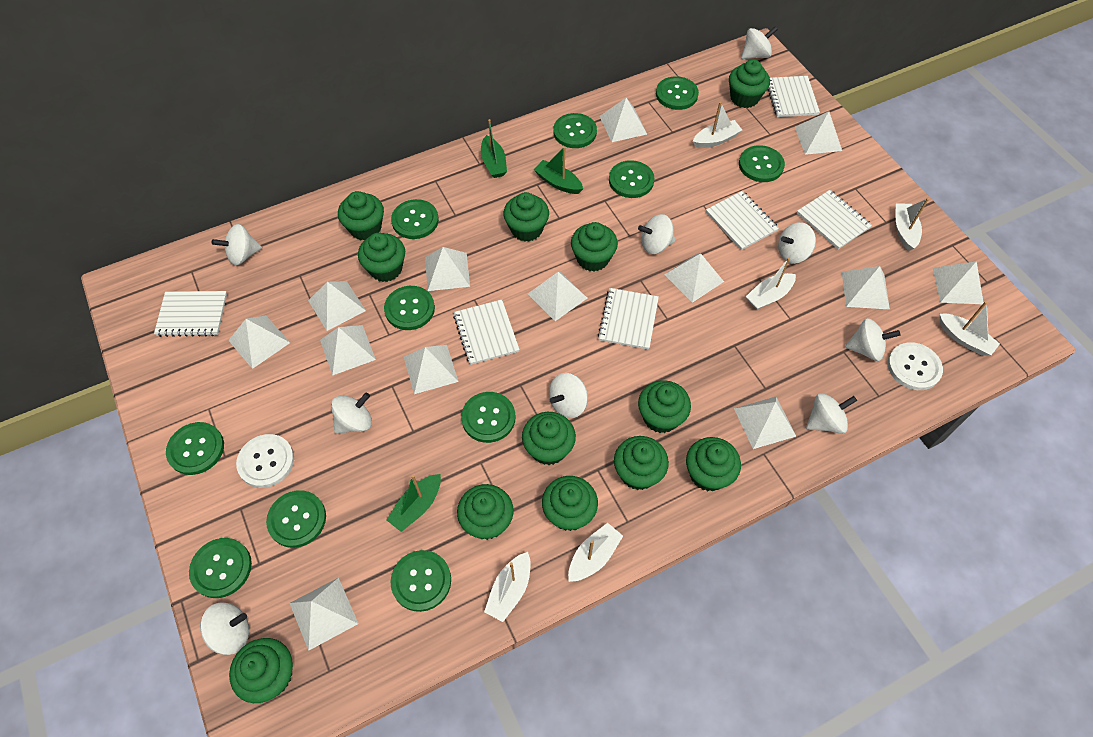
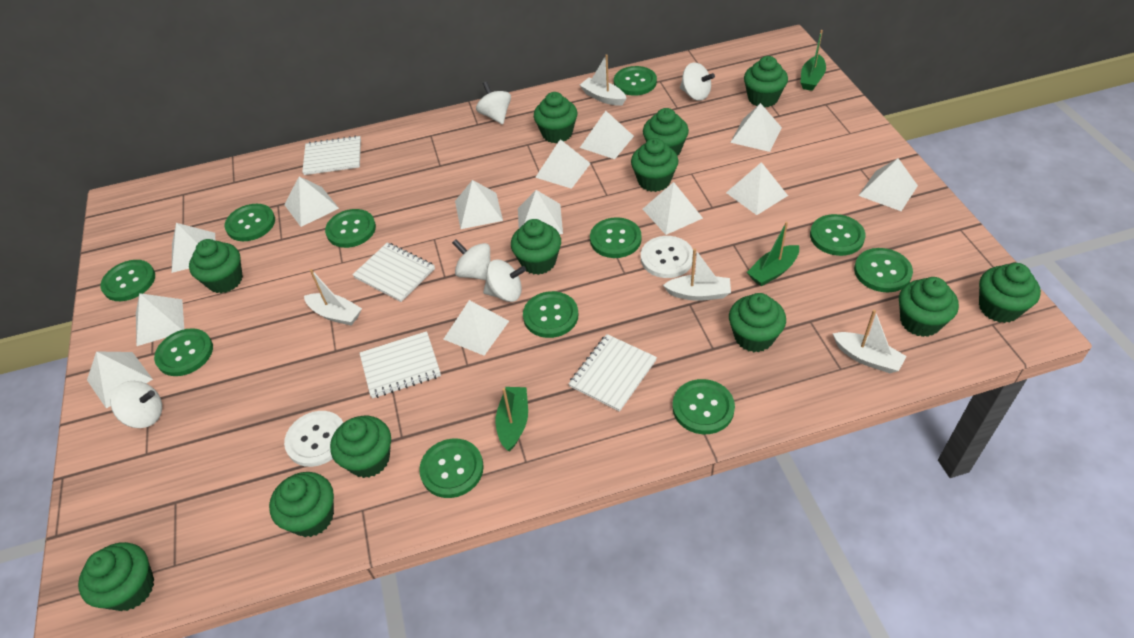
white boat: 6 -> 4
white notebook: 6 -> 4
white spinning top: 9 -> 5

